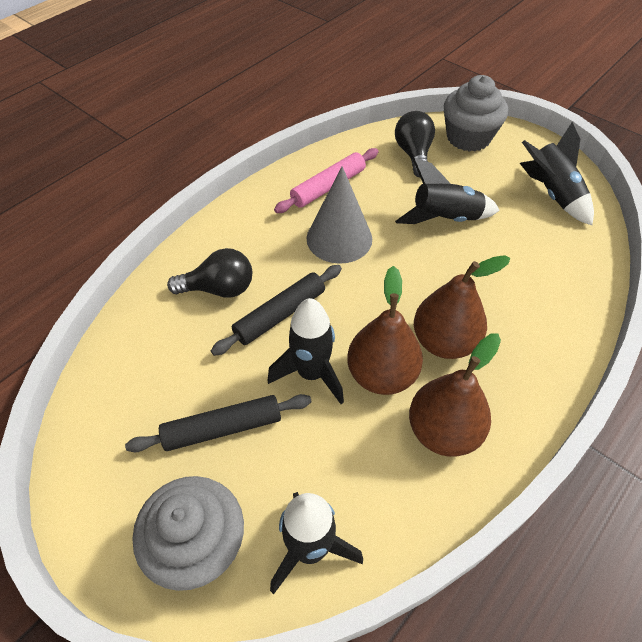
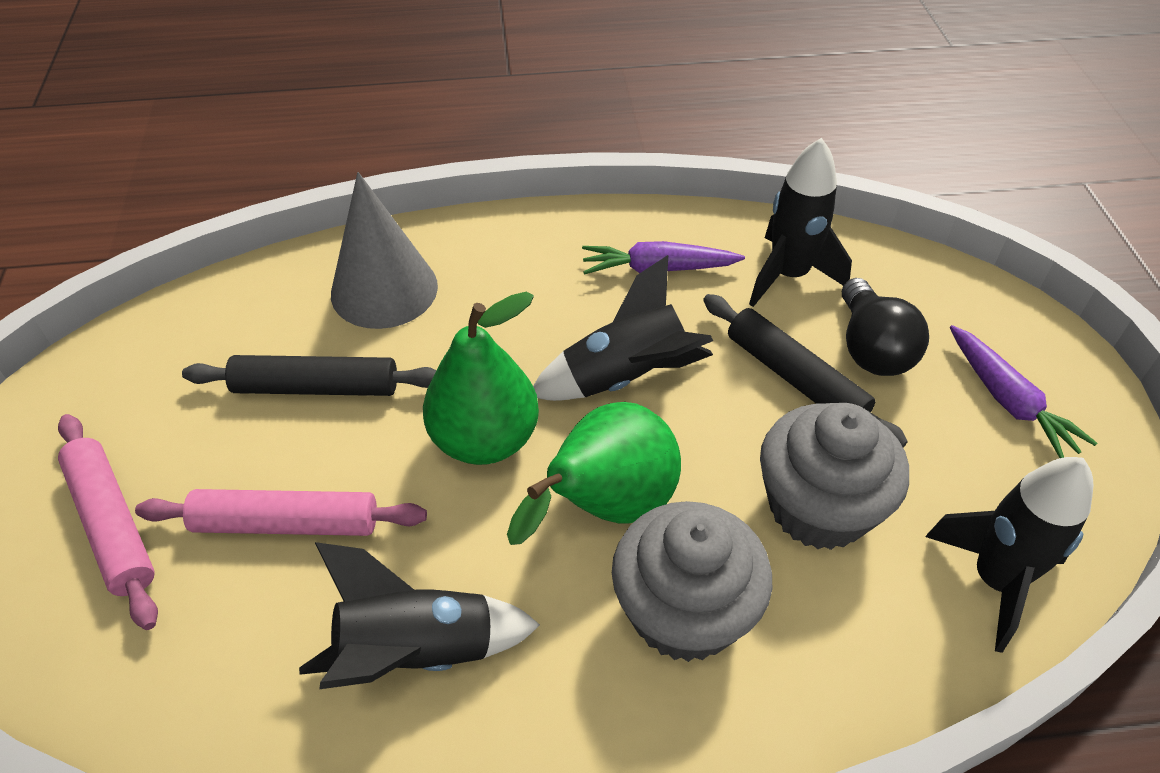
black light bulb: 2 -> 1
brown pear: 3 -> 0
green pear: 0 -> 2
pink rolling pin: 1 -> 2
purple carrot: 0 -> 2

